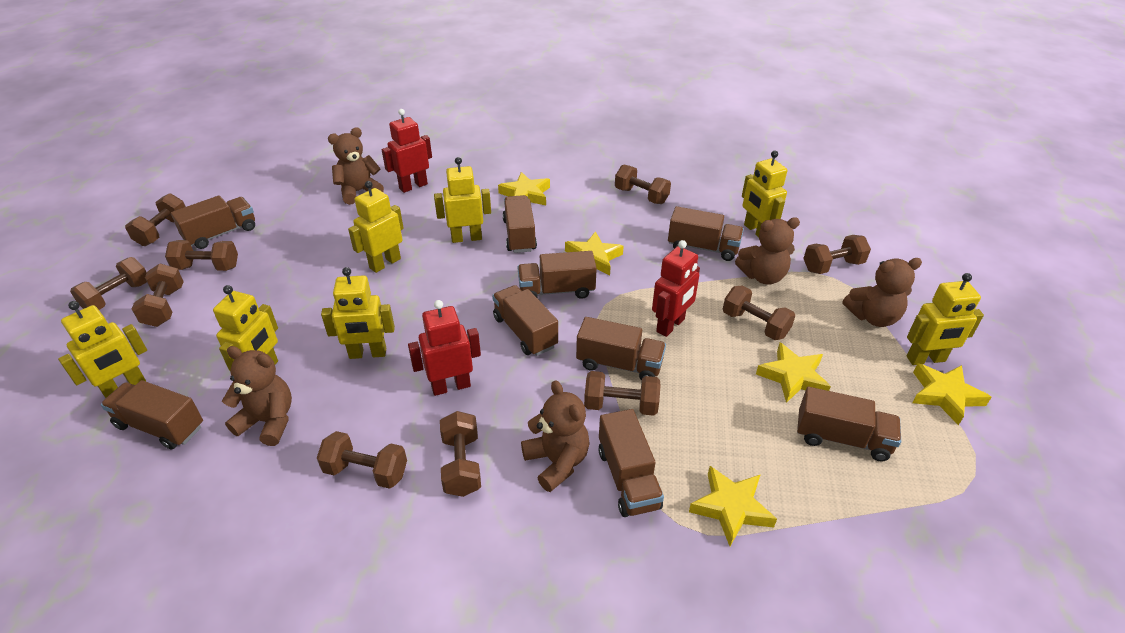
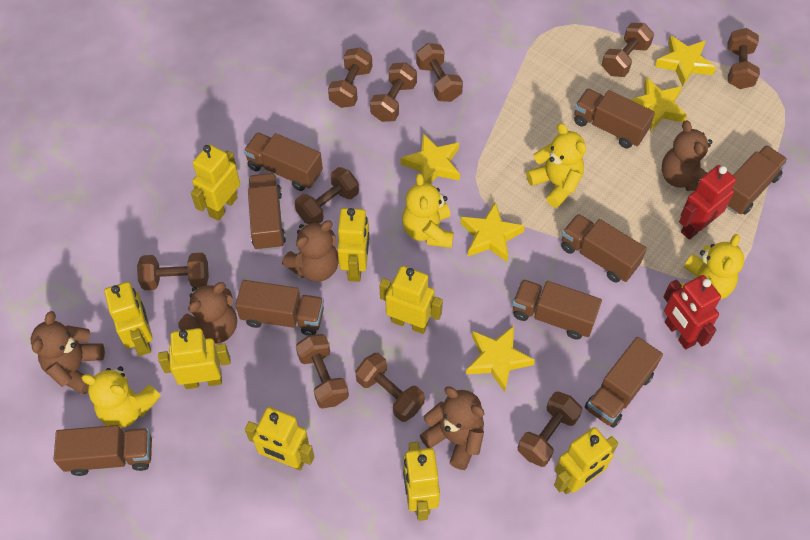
red robot: 3 -> 2
yellow robot: 7 -> 8
yellow teddy bear: 0 -> 4

